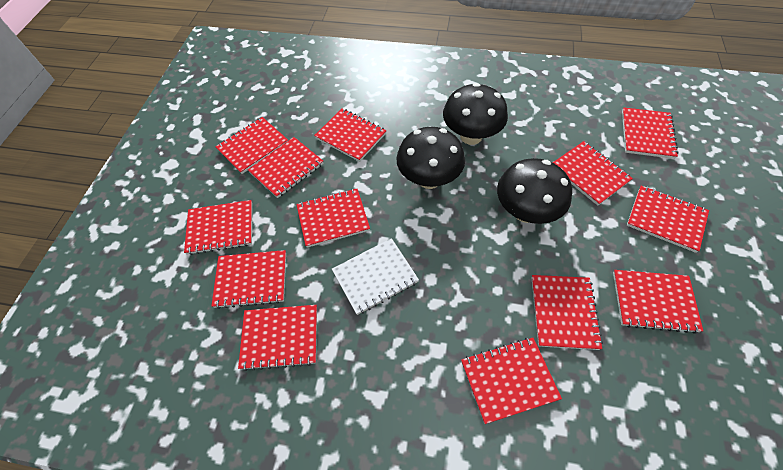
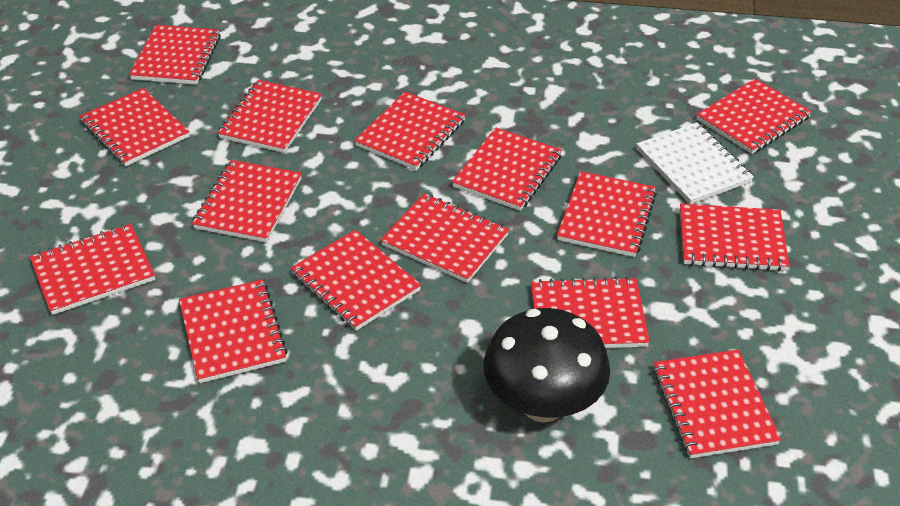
black mushroom: 3 -> 1
red notebook: 13 -> 15

